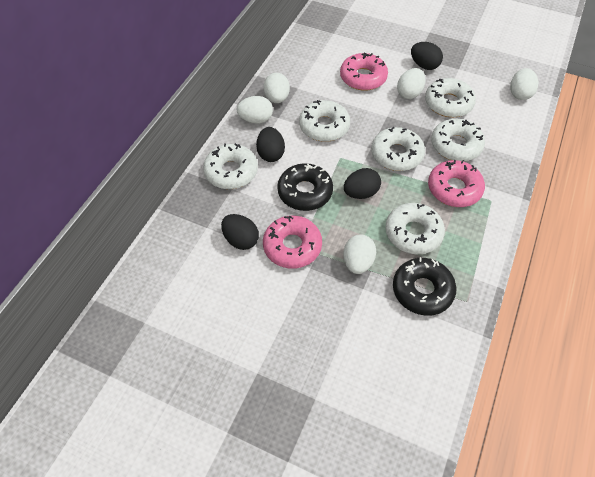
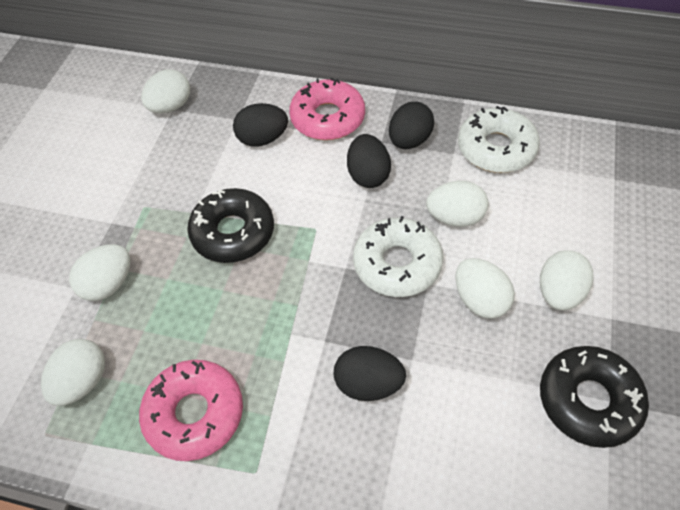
pink donut: 3 -> 2
white donut: 6 -> 2
white egg: 5 -> 6

